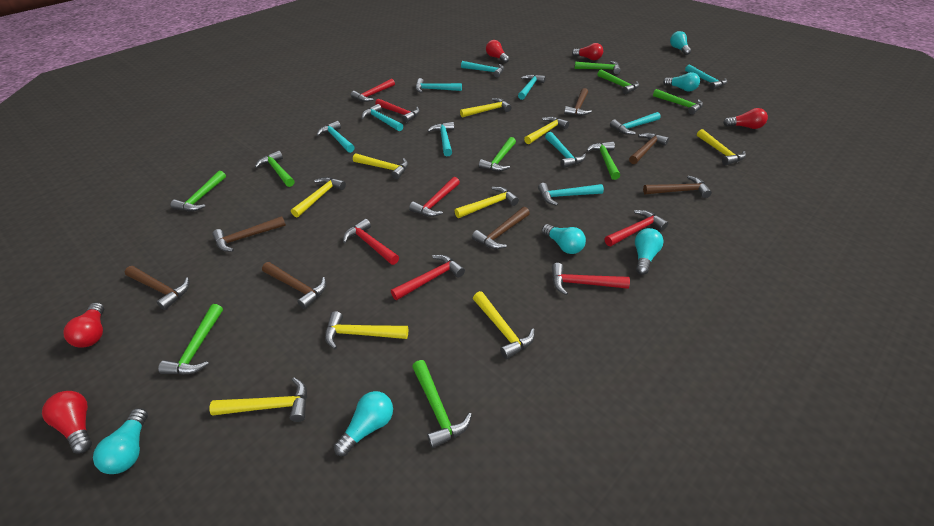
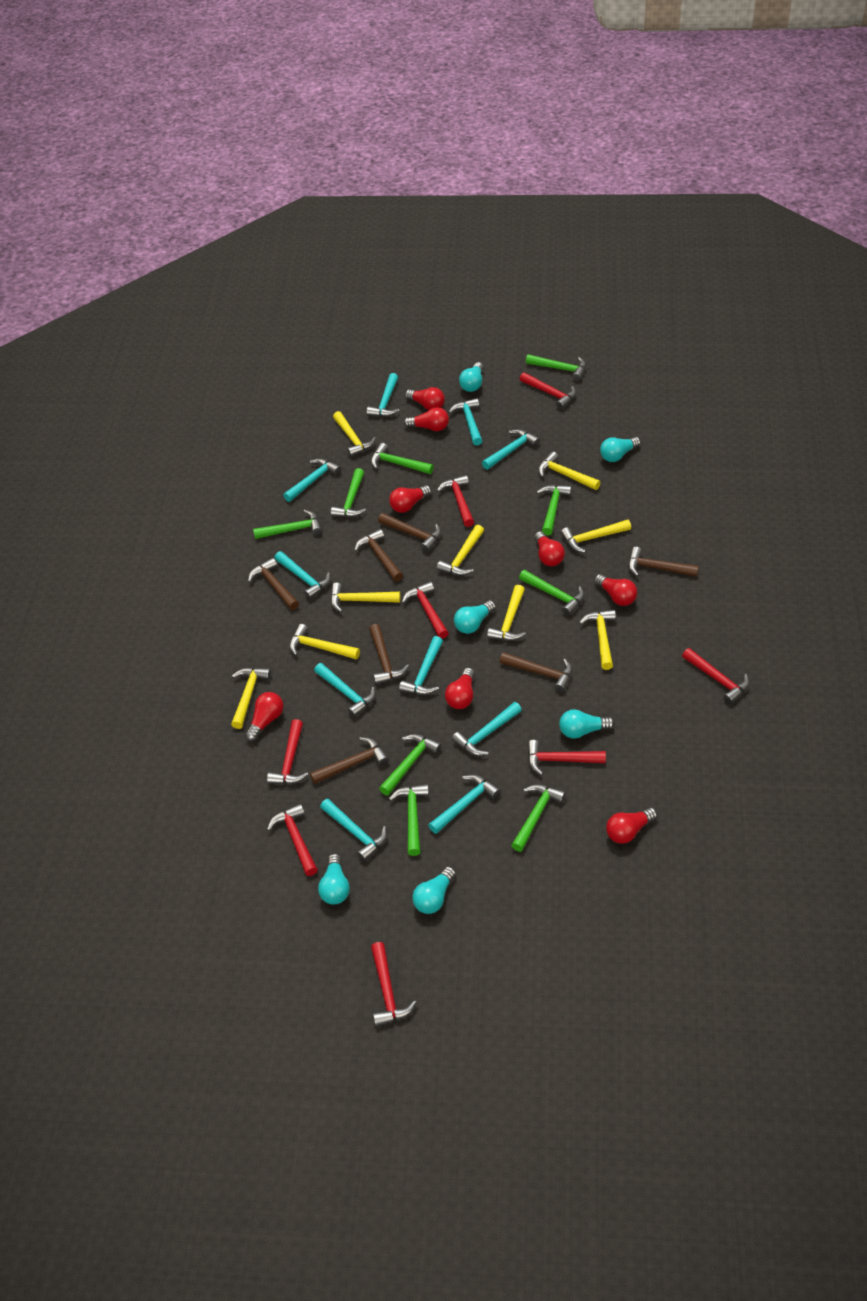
red hammer: 7 -> 8
red light bulb: 5 -> 8

